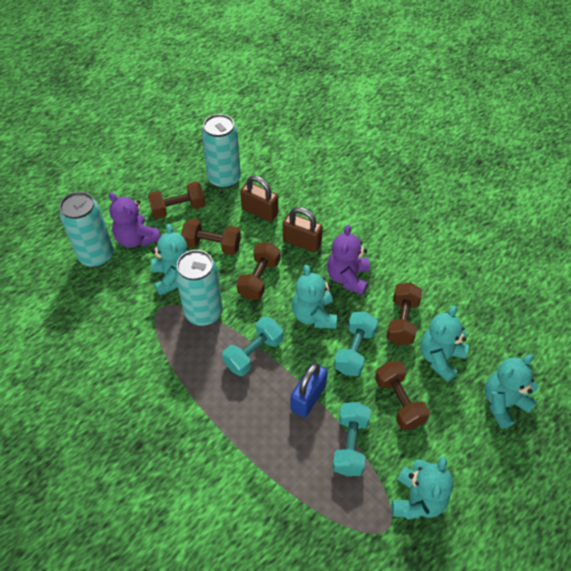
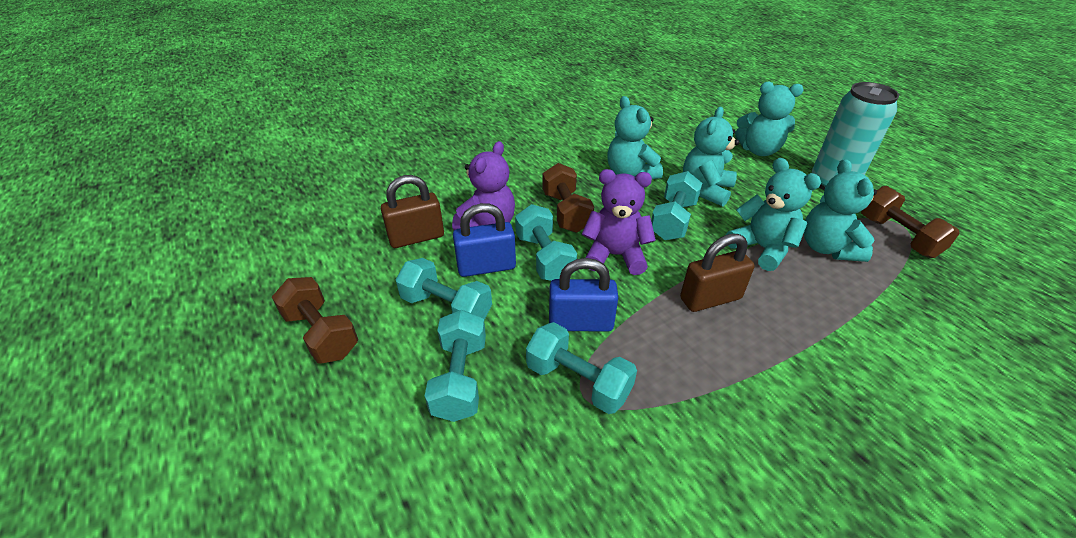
blue padlock: 1 -> 2
brown dumbbell: 5 -> 3
turquoise can: 3 -> 1
turquoise dumbbell: 3 -> 5

